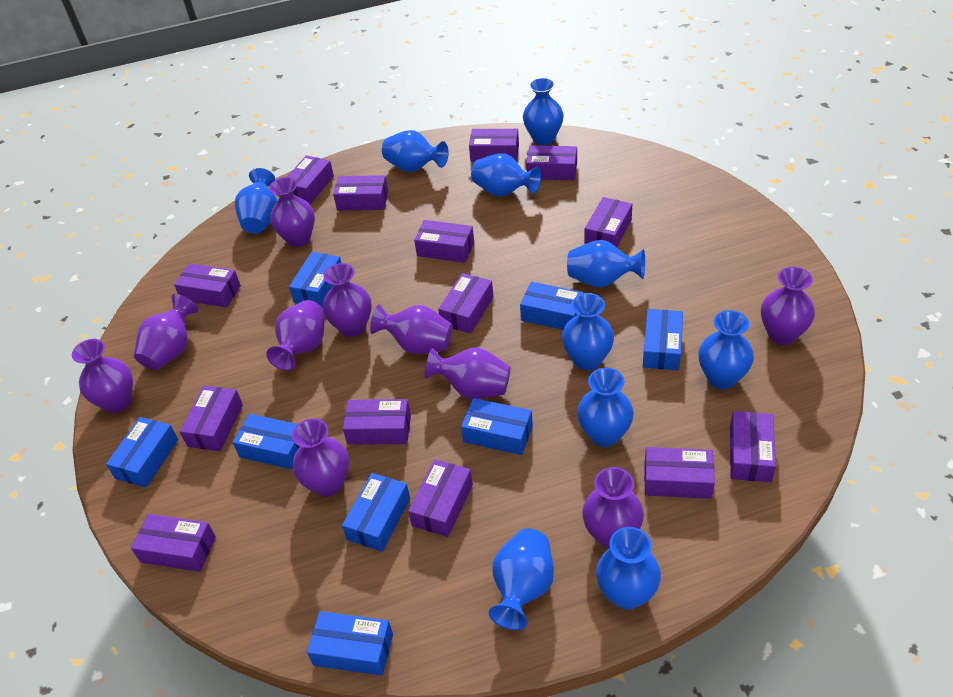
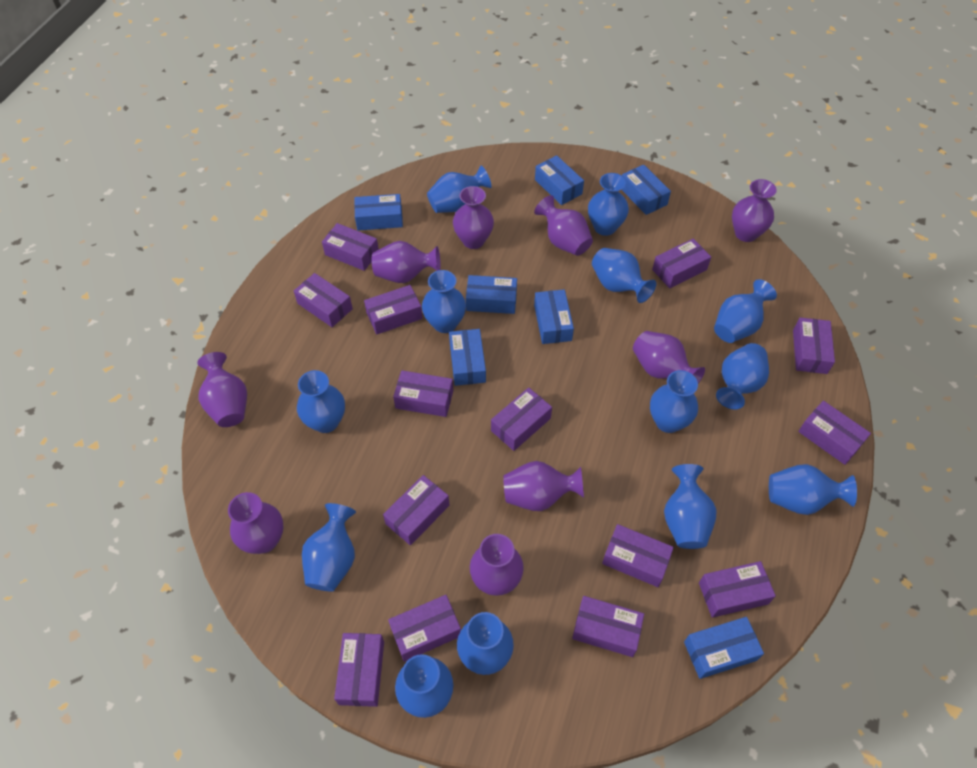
blue box: 8 -> 7
blue vase: 10 -> 13
purple vase: 10 -> 9

